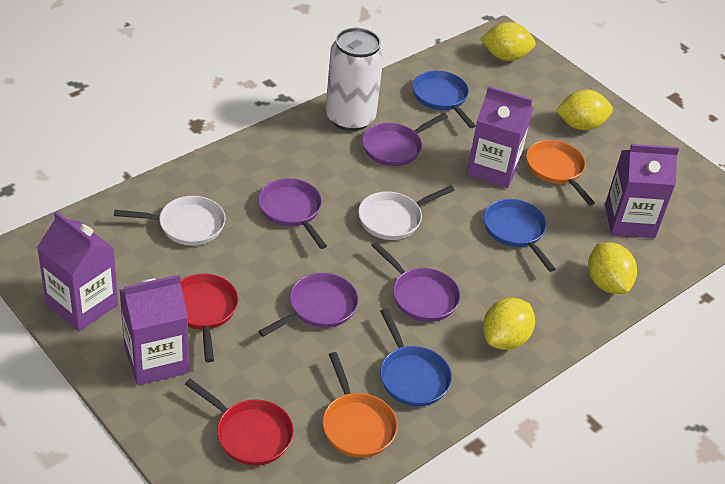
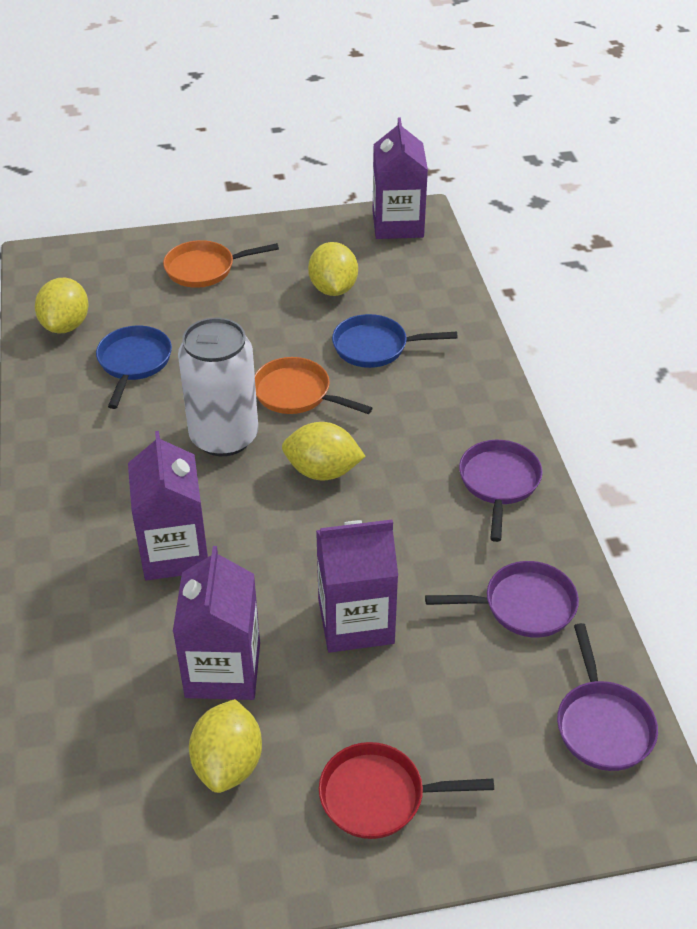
blue pan: 3 -> 2
purple pan: 4 -> 3
red pan: 2 -> 1
white pan: 2 -> 0

